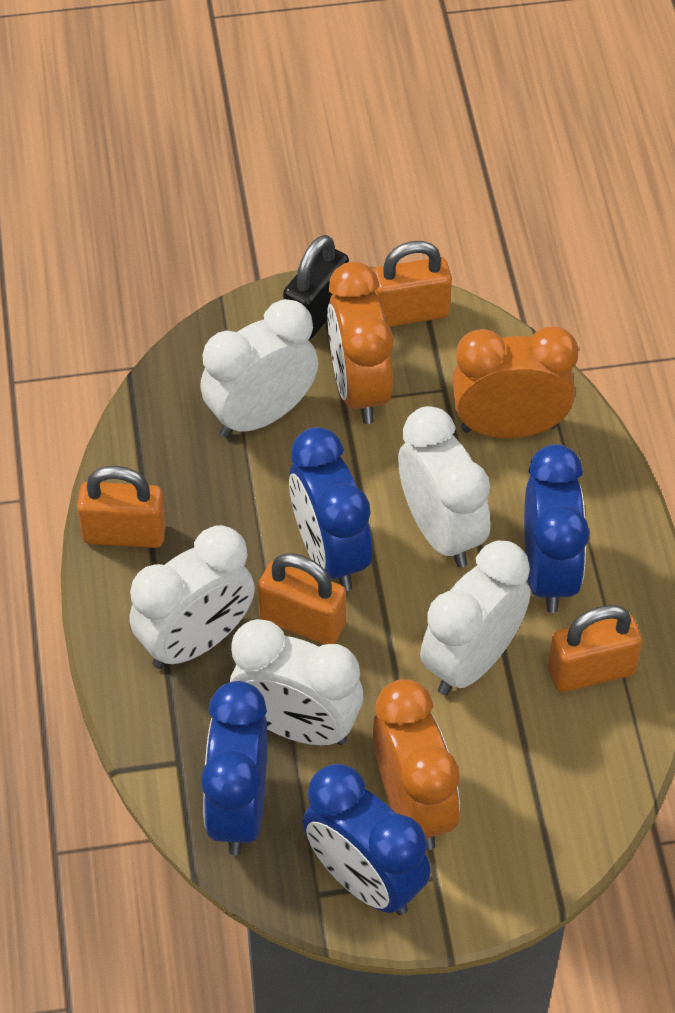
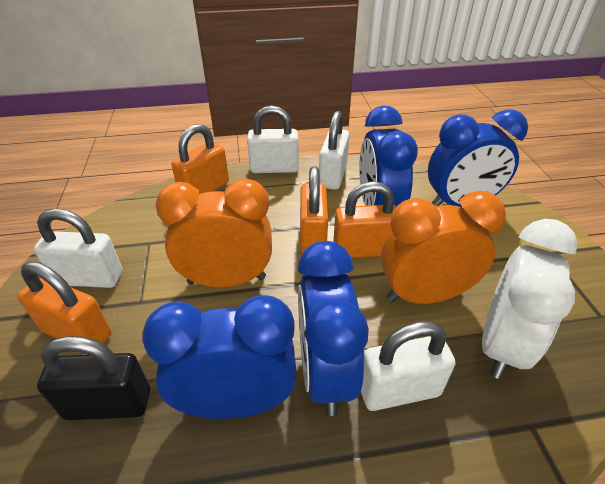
orange clock: 3 -> 2
white clock: 5 -> 1
white padlock: 0 -> 4

